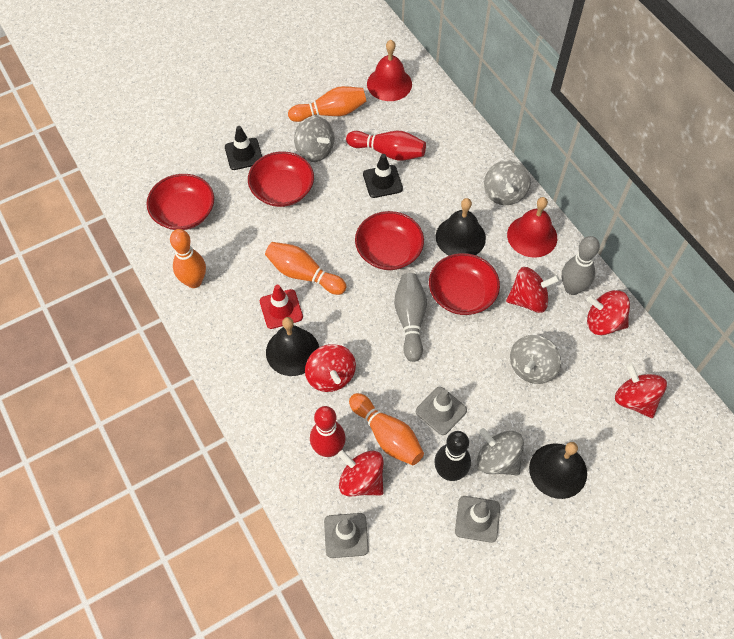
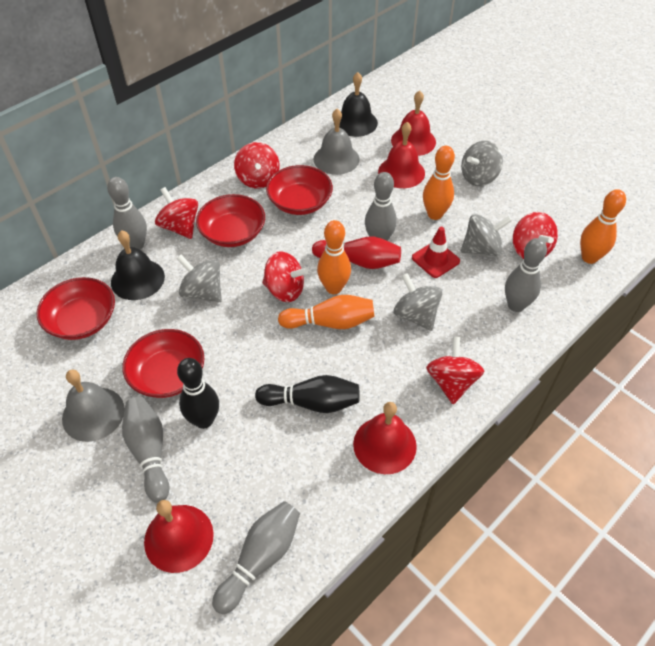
black bell: 3 -> 2
black bowling pin: 1 -> 2
black traffic cone: 2 -> 0
grey bell: 0 -> 2
grey bowling pin: 2 -> 5
grey traffic cone: 3 -> 0
red bell: 2 -> 4
red bowling pin: 2 -> 1

